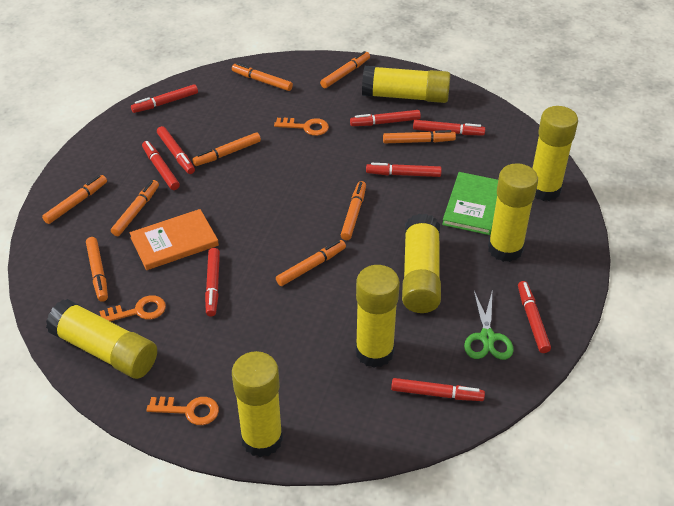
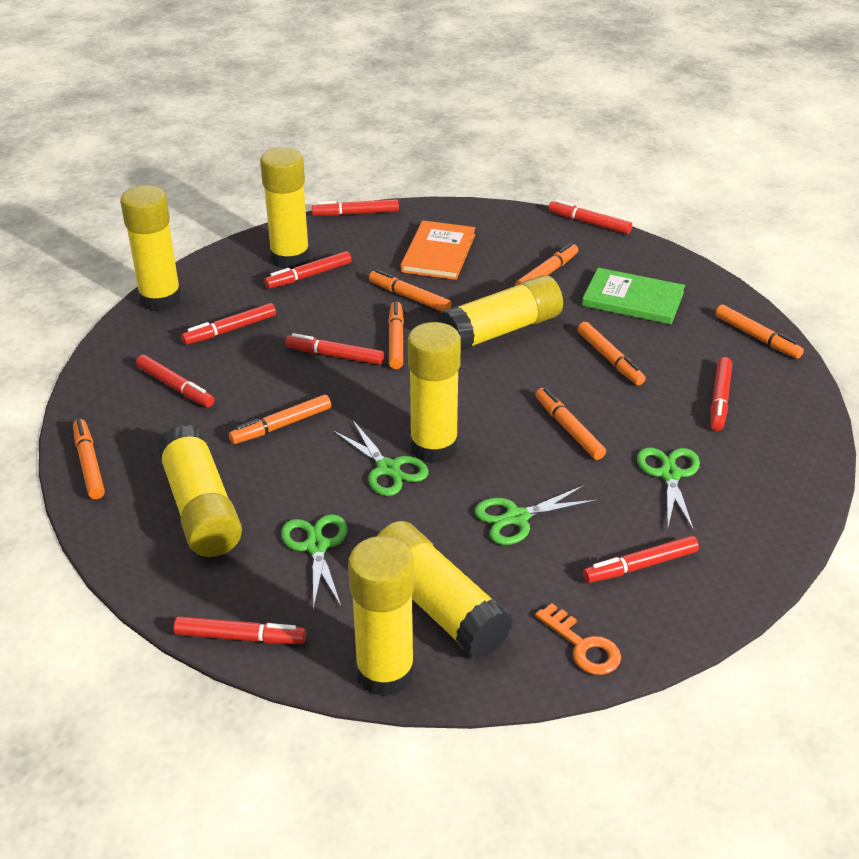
green scissors: 1 -> 4
orange key: 3 -> 1
orange marker: 9 -> 8

